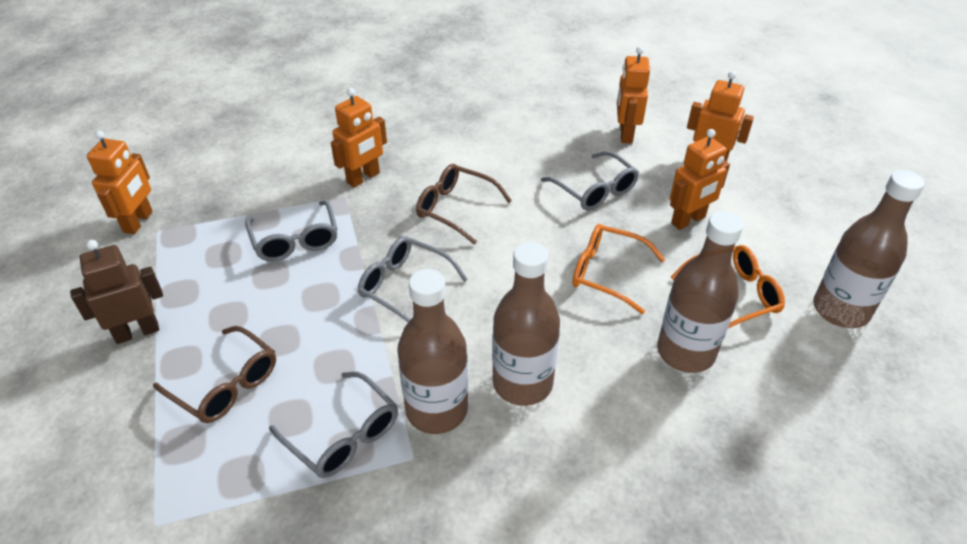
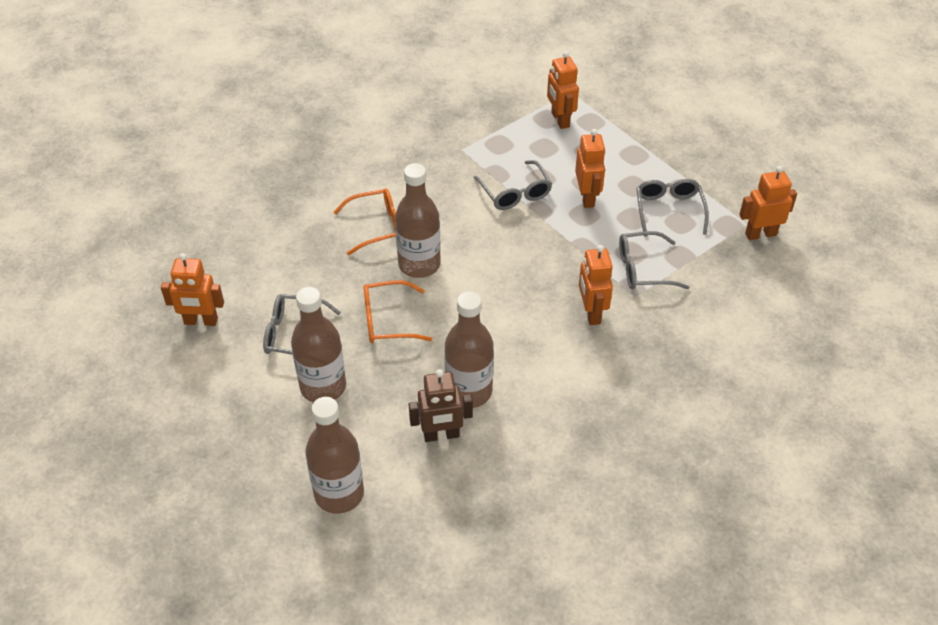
brown glasses: 2 -> 0

